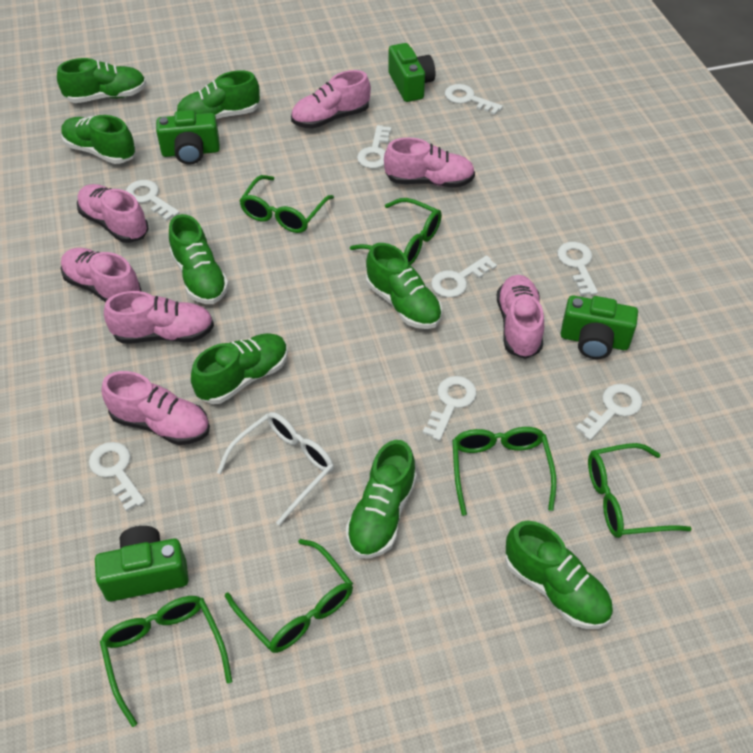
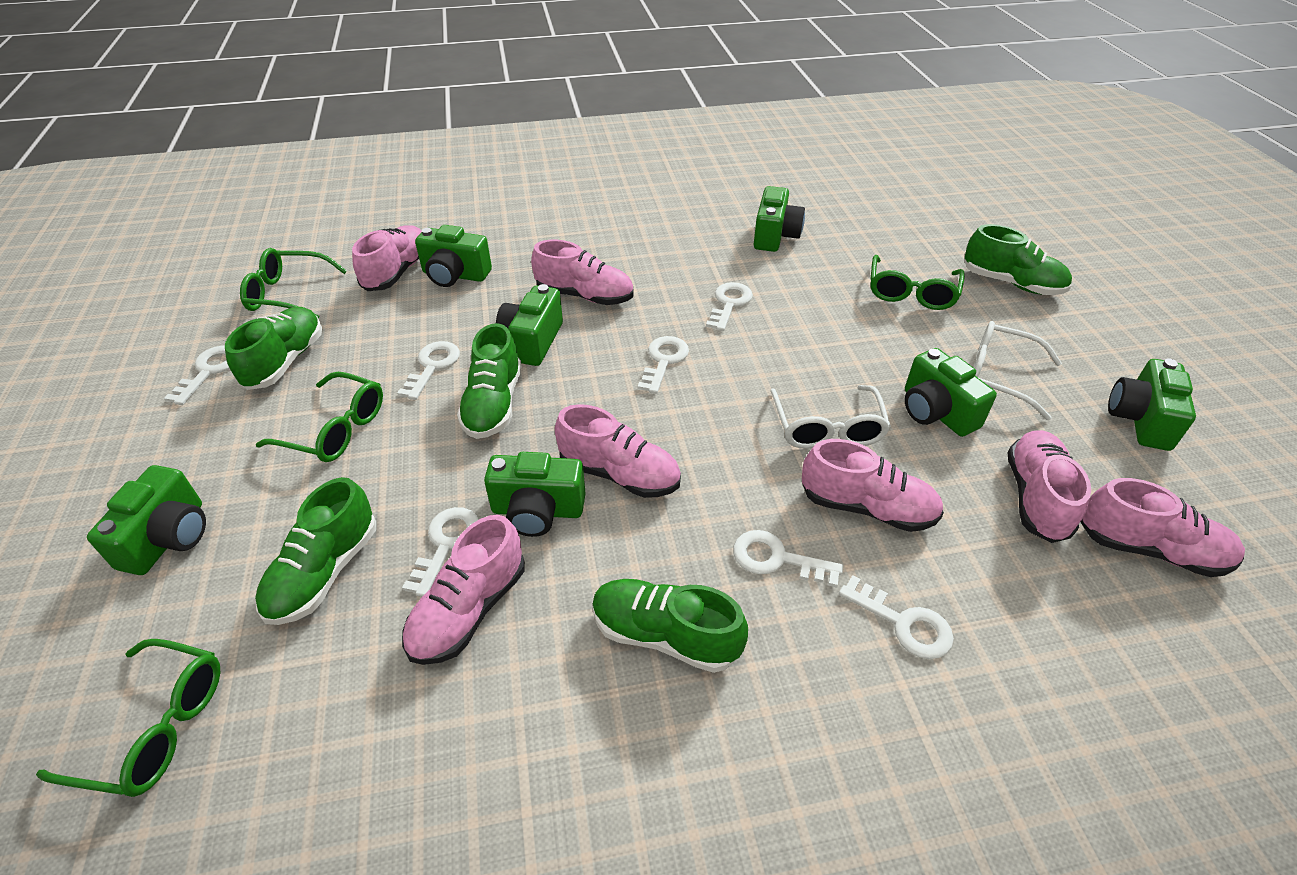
green camera: 4 -> 7
green glasses: 6 -> 4
green shoe: 8 -> 5
white glasses: 1 -> 2
white key: 8 -> 7

